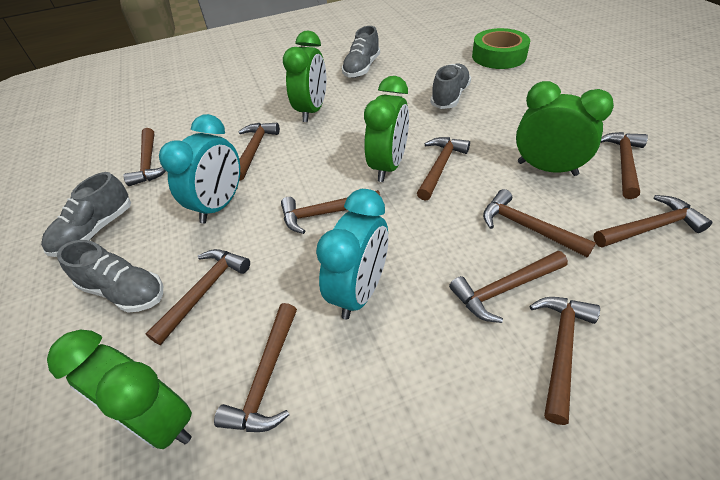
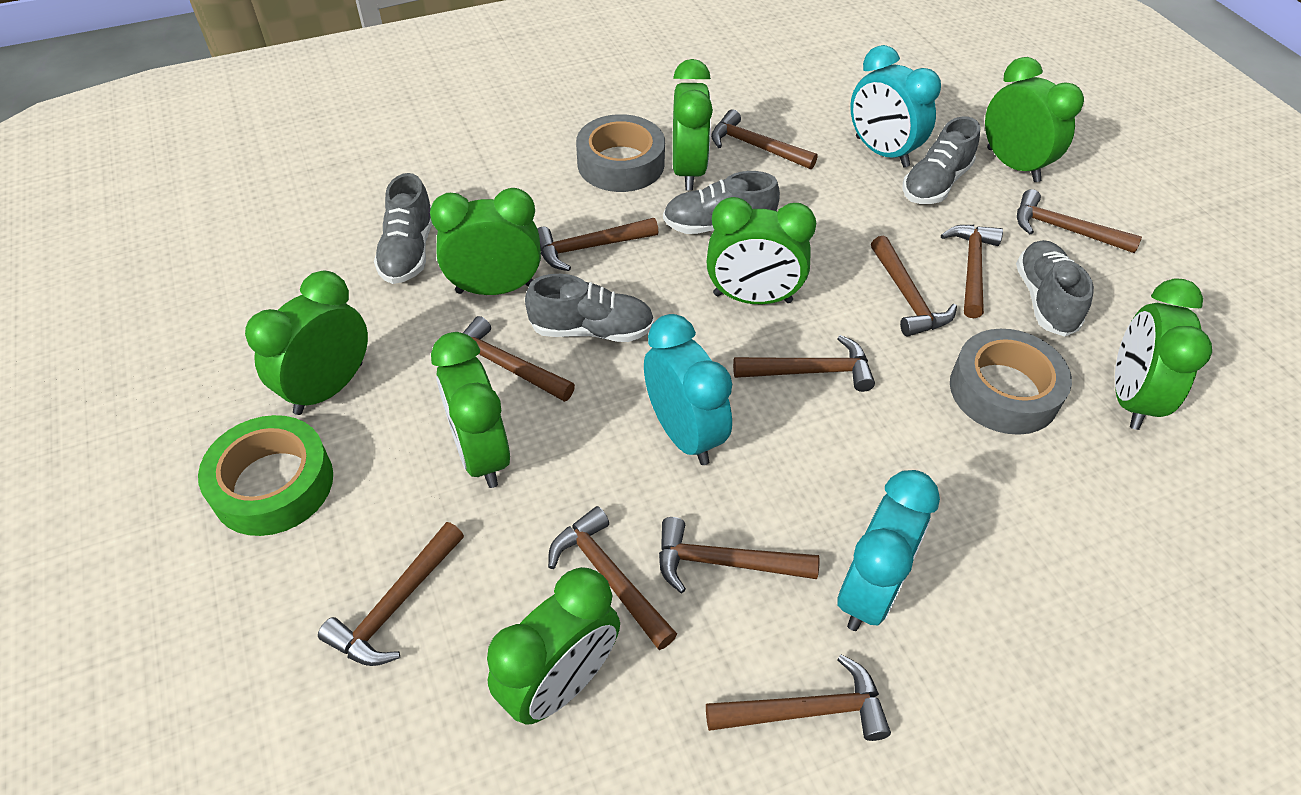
green clock: 4 -> 8
grey shoe: 4 -> 5
grey tape: 0 -> 2
turquoise clock: 2 -> 3

